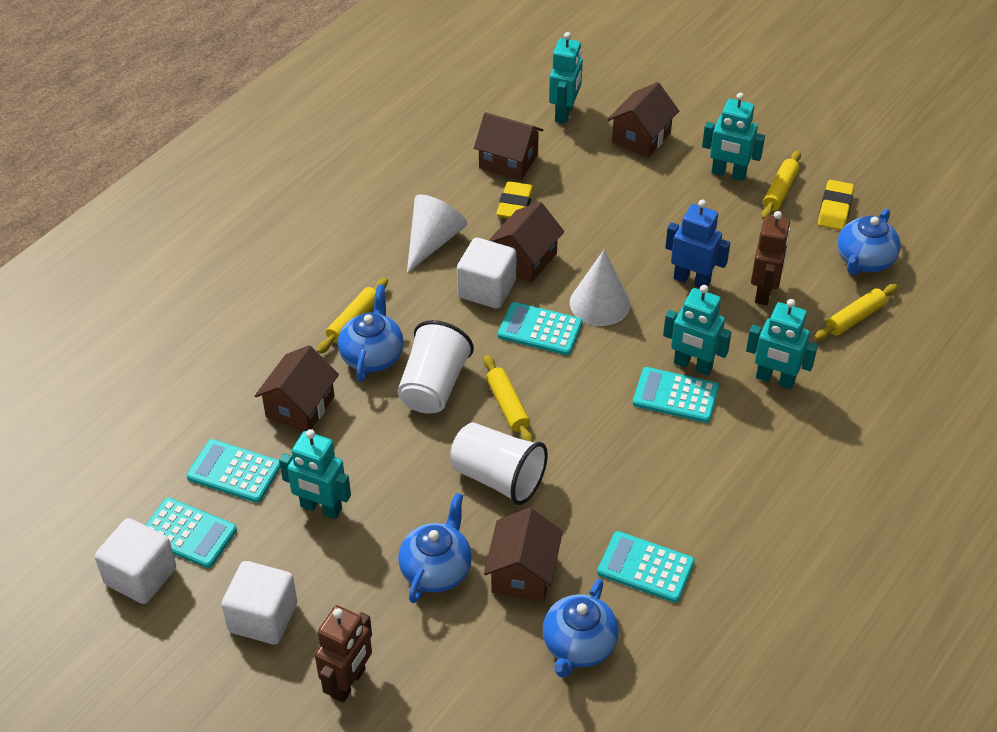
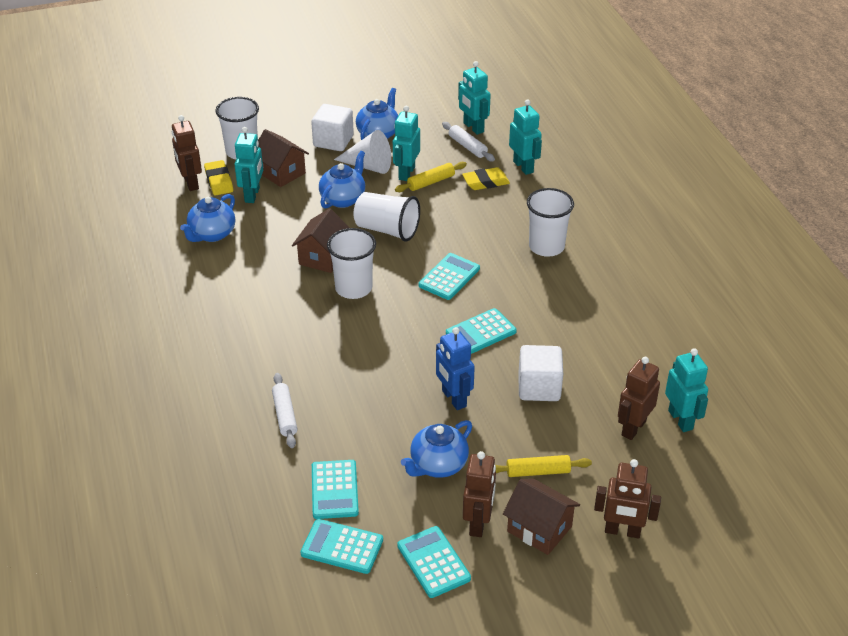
brown house: 5 -> 3
brown robot: 2 -> 4
white cone: 2 -> 1
white cube: 3 -> 2
white cup: 2 -> 4
white rolling pin: 0 -> 2
yellow rolling pin: 4 -> 2

